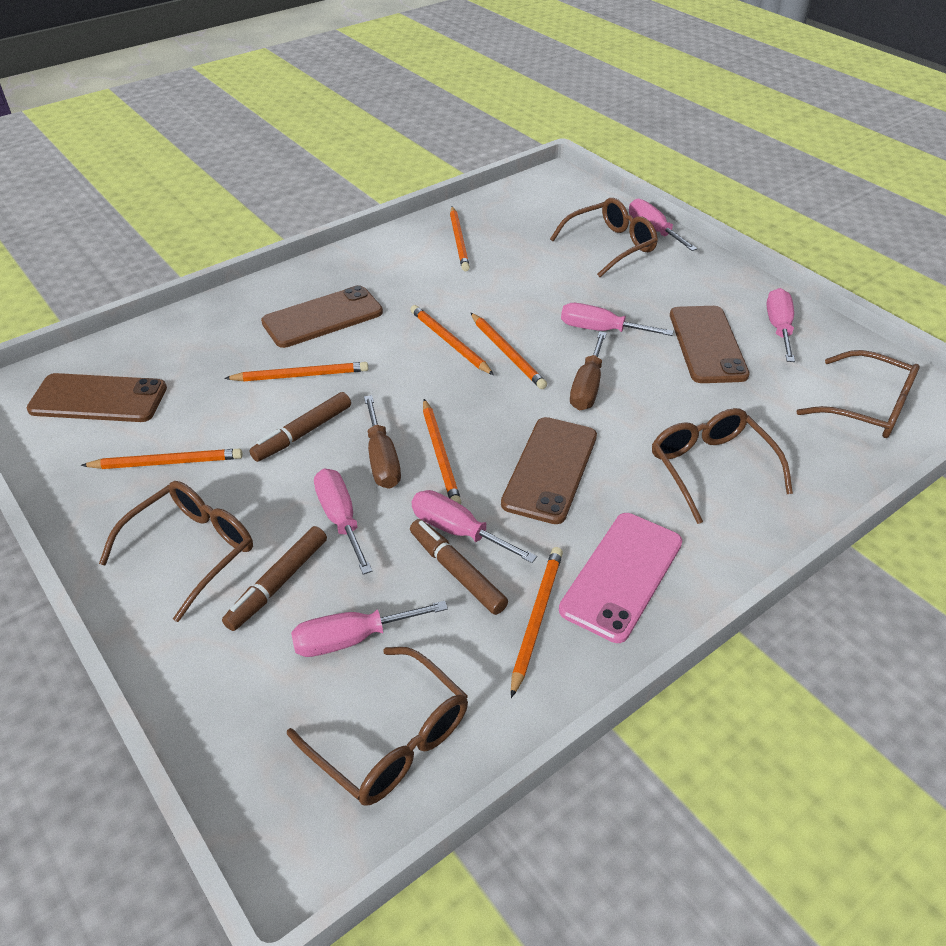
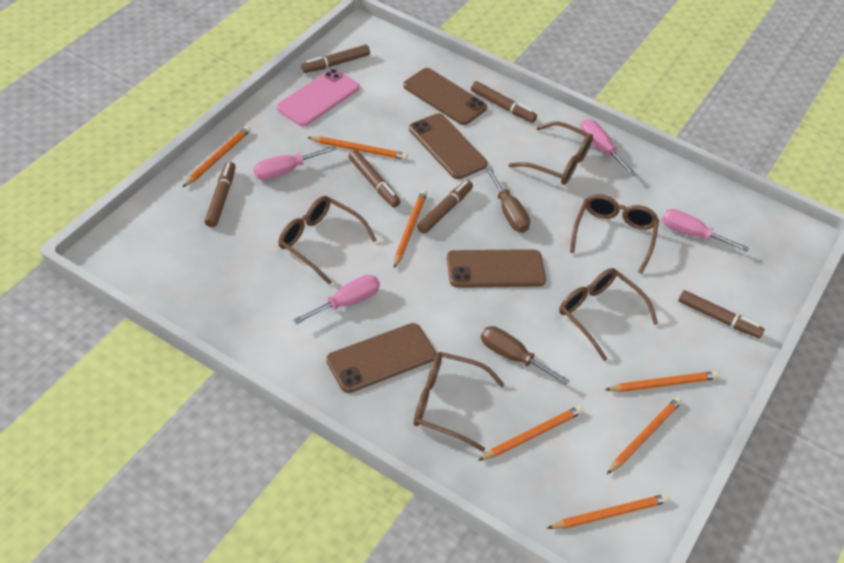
brown marker: 3 -> 6
pink screwdriver: 6 -> 4

